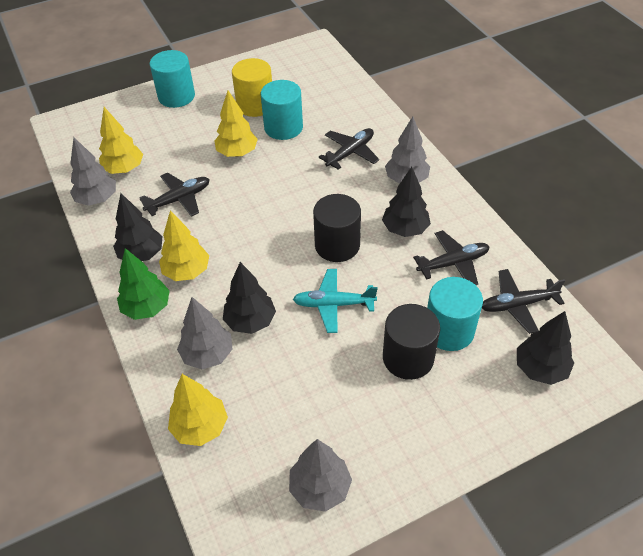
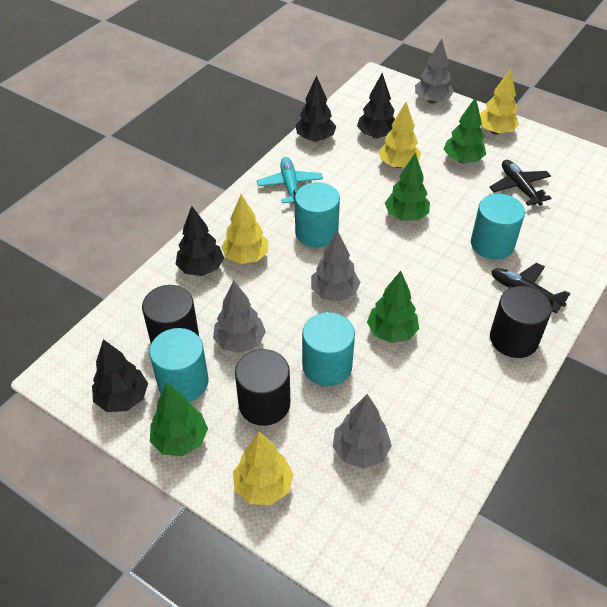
black cylinder: 2 -> 3
black plane: 4 -> 2
green tree: 1 -> 4
turquoise cylinder: 3 -> 4
yellow cylinder: 1 -> 0

